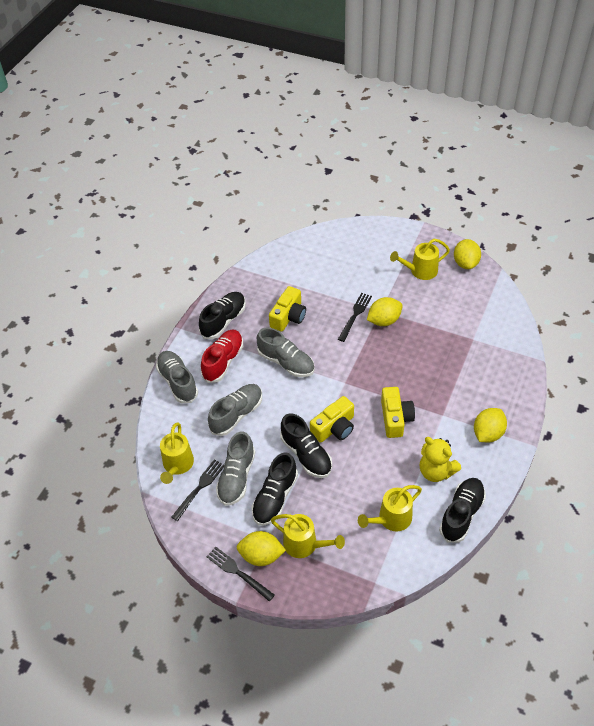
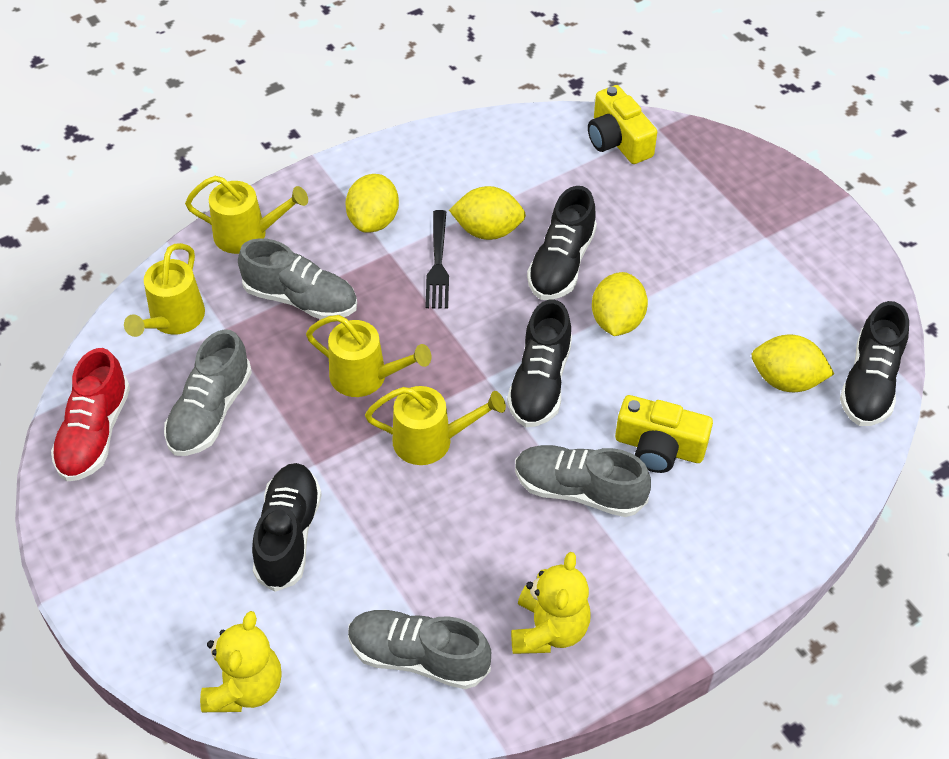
black fork: 3 -> 1
yellow camera: 3 -> 2
yellow teddy bear: 1 -> 2

